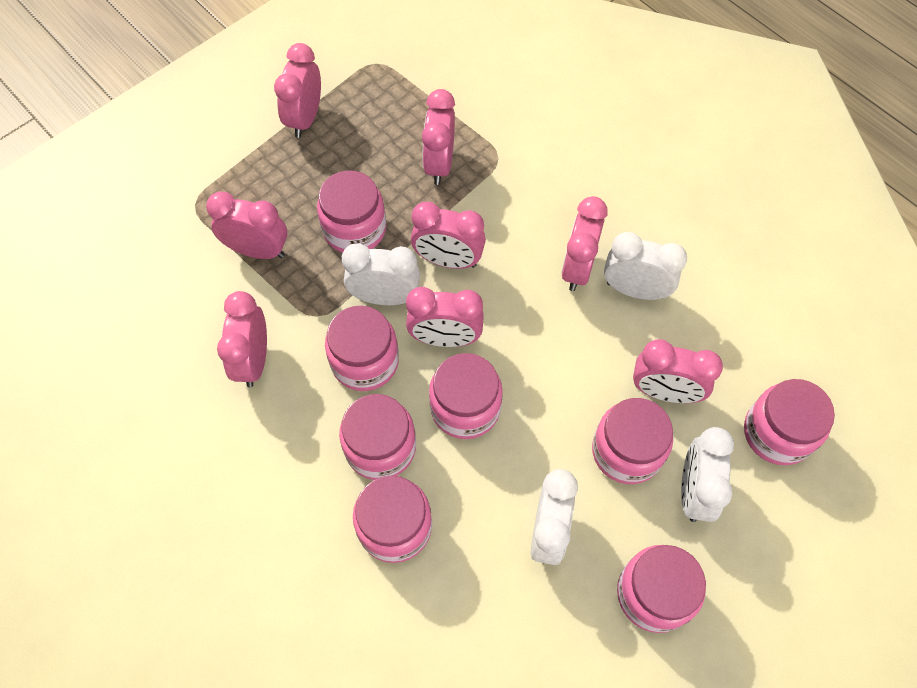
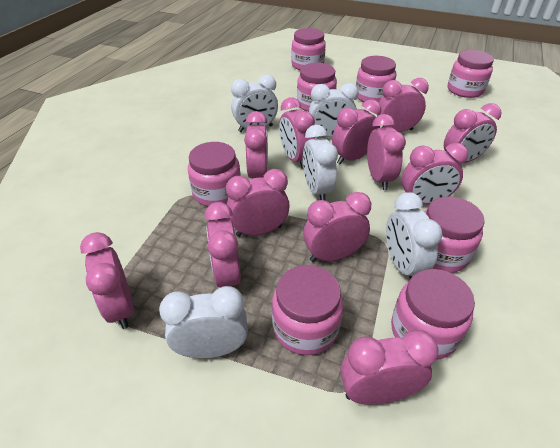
pink clock: 8 -> 12
white clock: 4 -> 5

